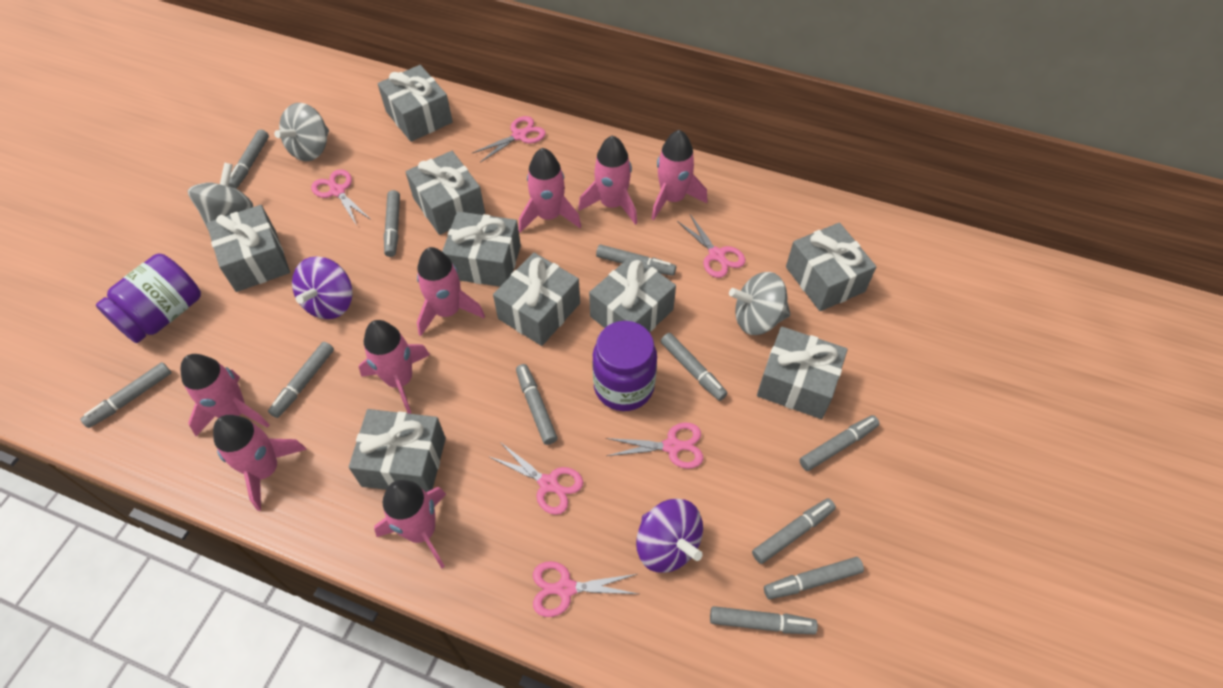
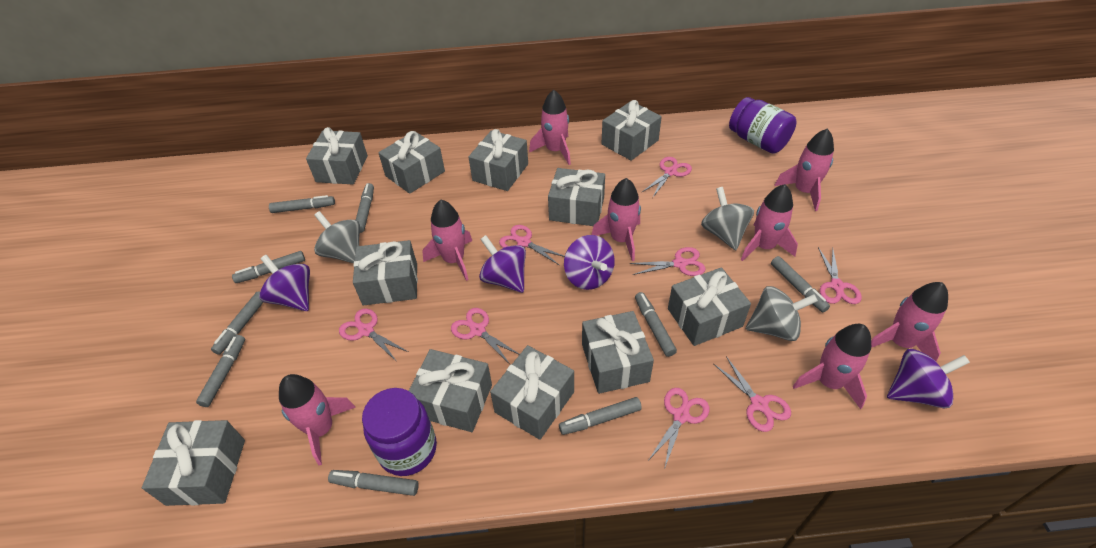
grey gift: 9 -> 11
grey marker: 11 -> 9
pink scissors: 6 -> 8
purple spinning top: 2 -> 4

